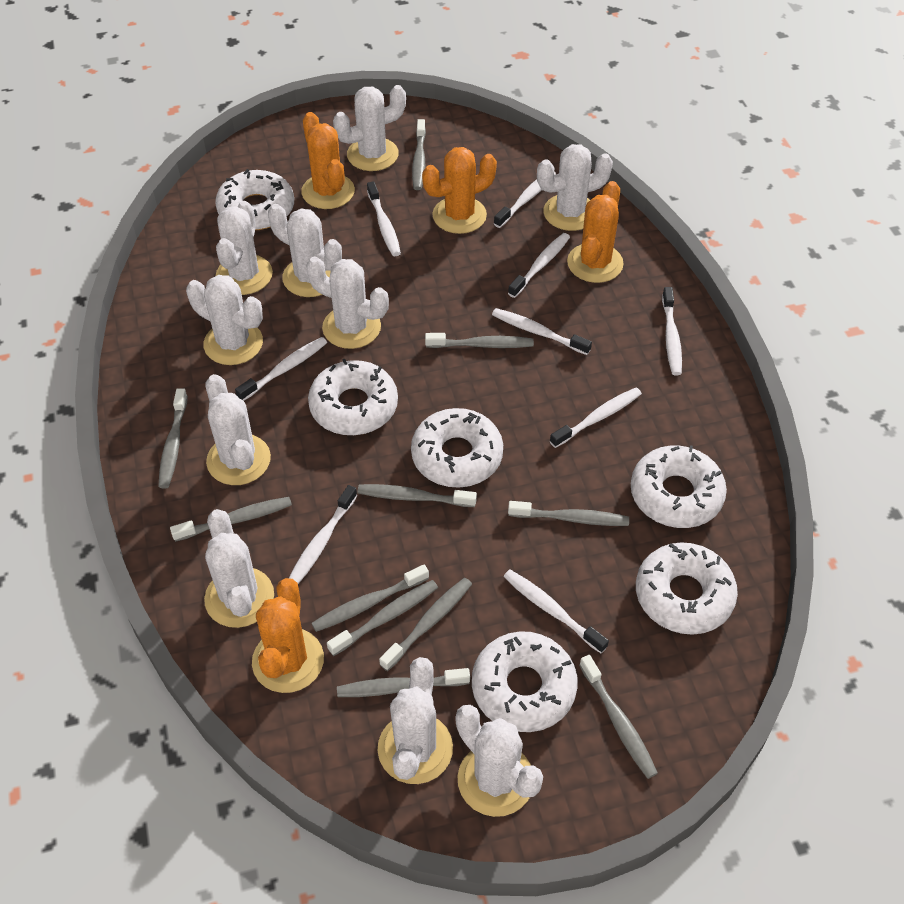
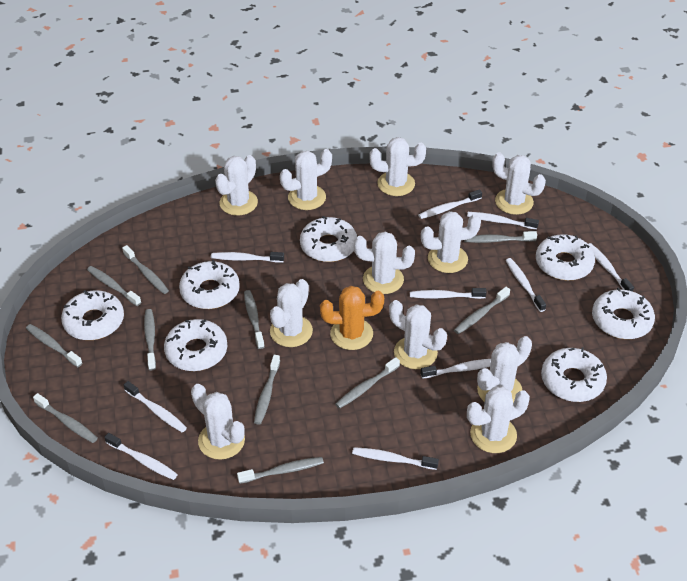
orange cactus: 4 -> 1
white cactus: 10 -> 11
white donut: 6 -> 7
white toothbrush: 9 -> 10

